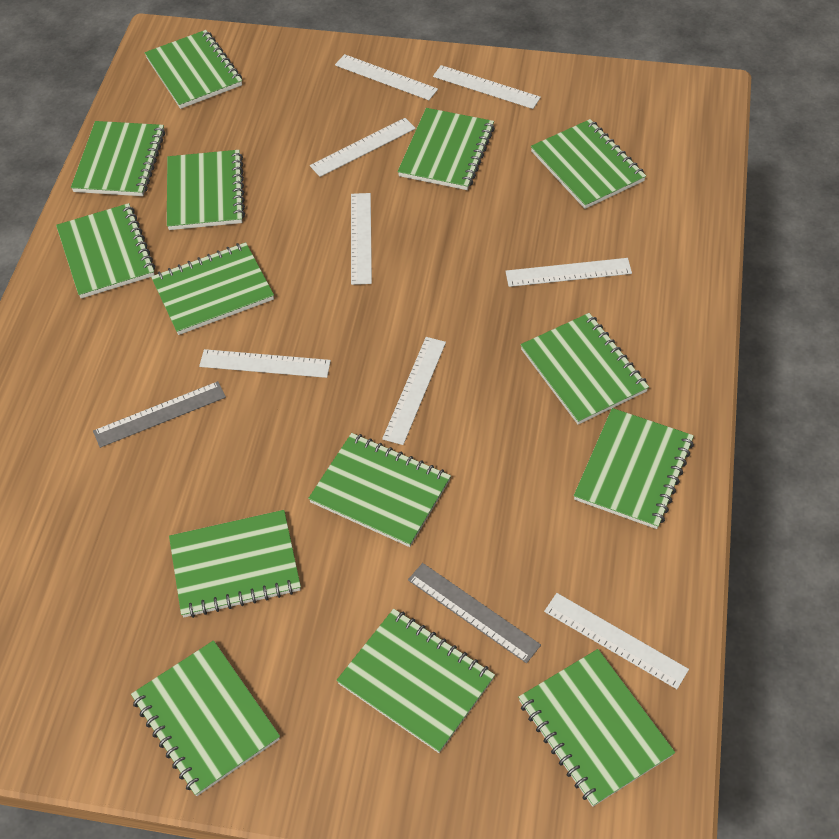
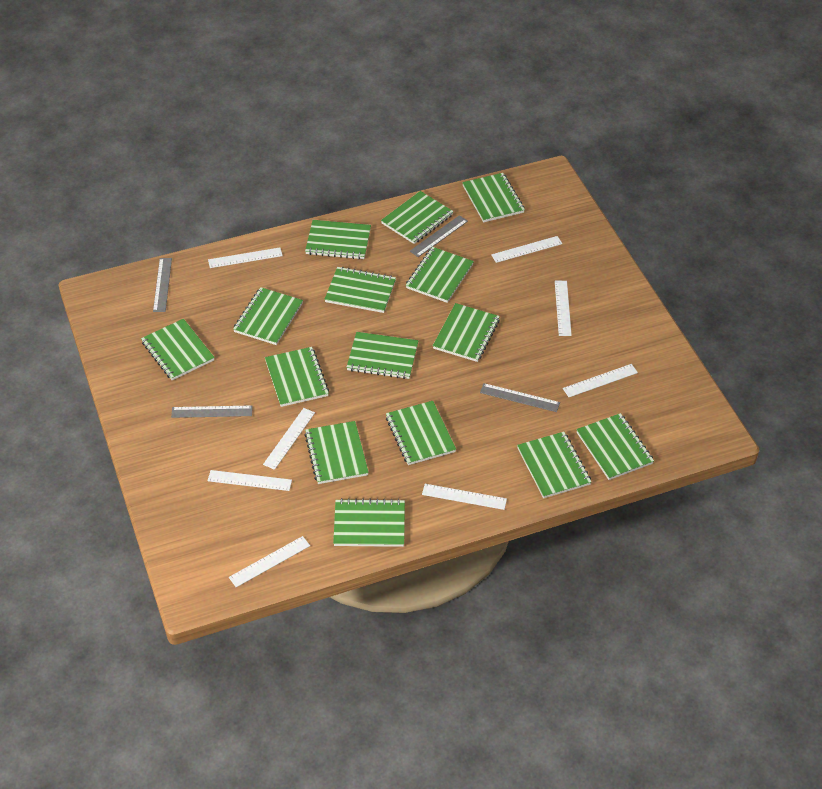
green notebook: 14 -> 15
grey ruler: 2 -> 4

